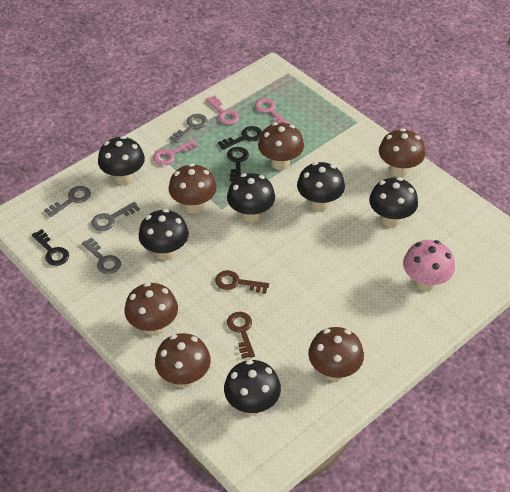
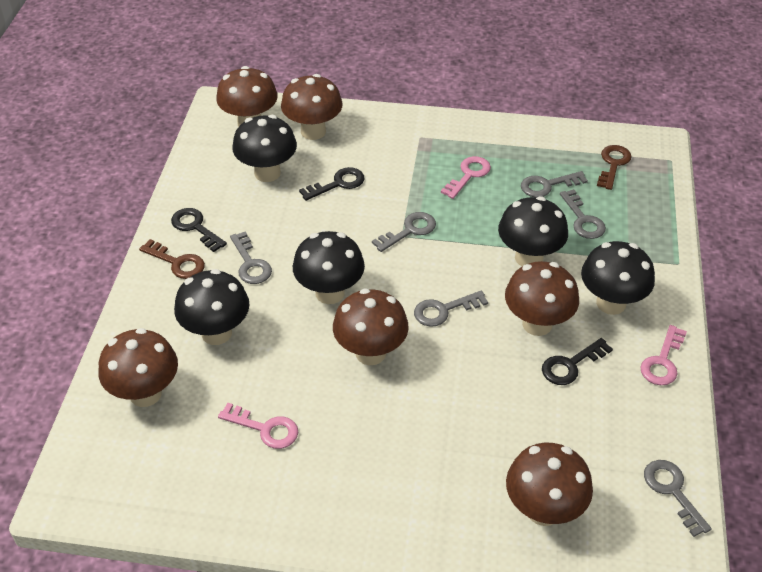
black mushroom: 6 -> 5
grey key: 4 -> 6
pink mushroom: 1 -> 0

